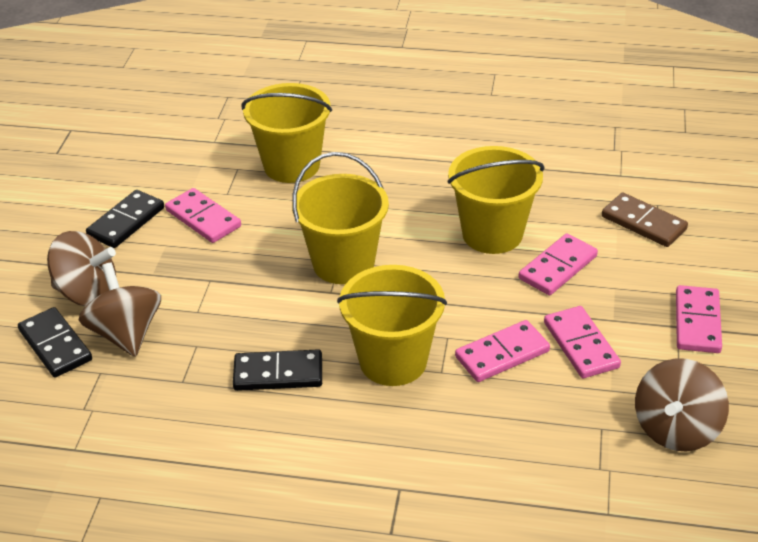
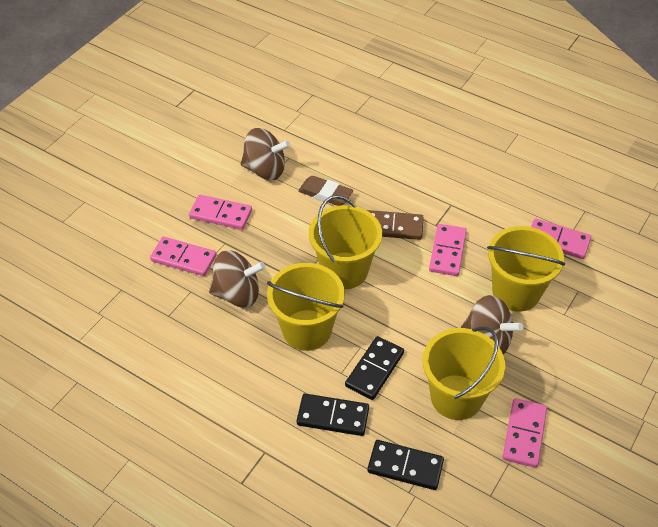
brown eraser: 0 -> 1

